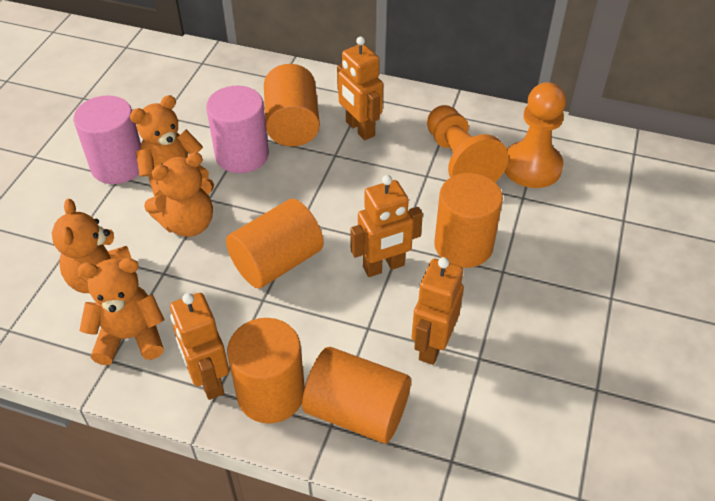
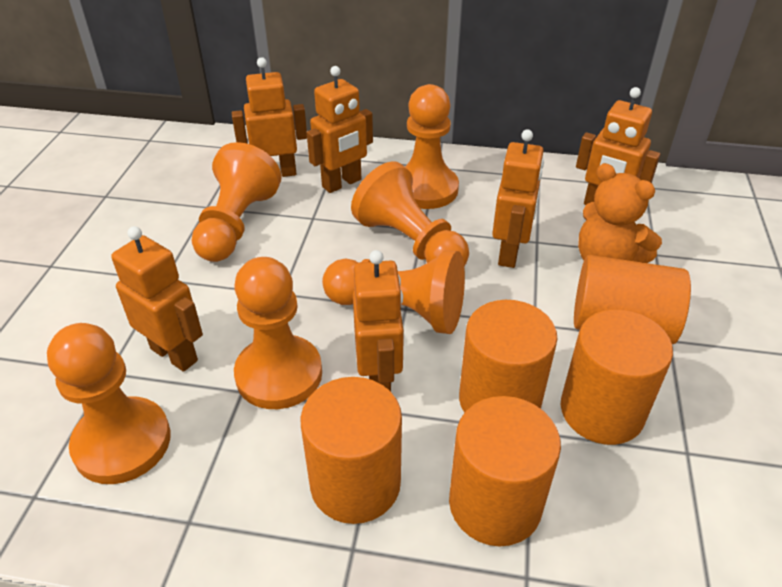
orange pawn: 2 -> 6
orange robot: 4 -> 6
orange teddy bear: 4 -> 1
pink cylinder: 2 -> 0

